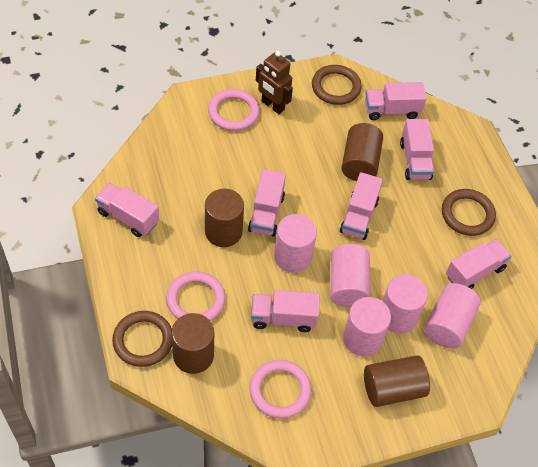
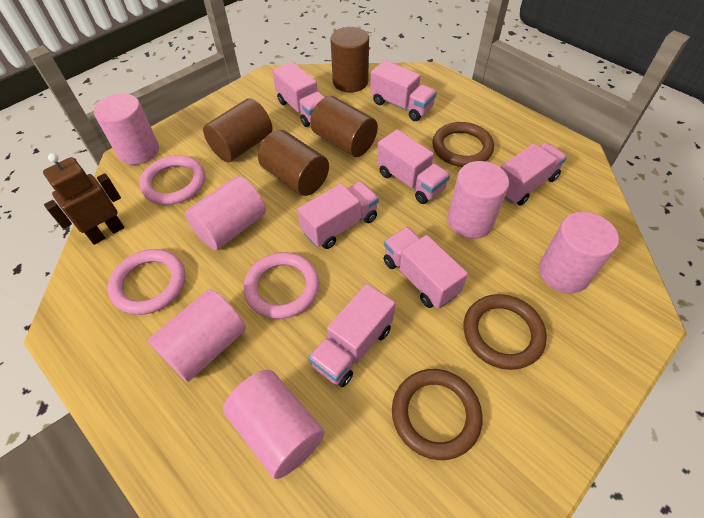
pink cylinder: 5 -> 6

